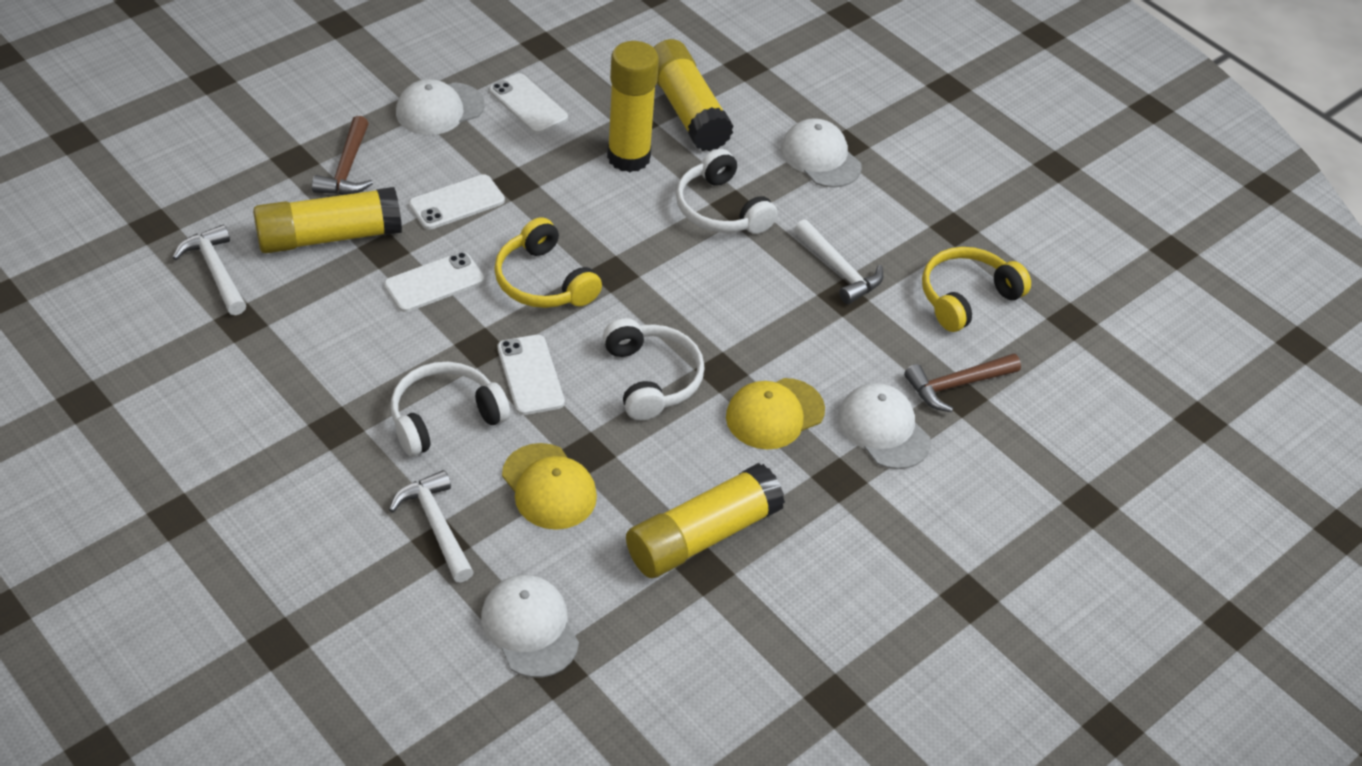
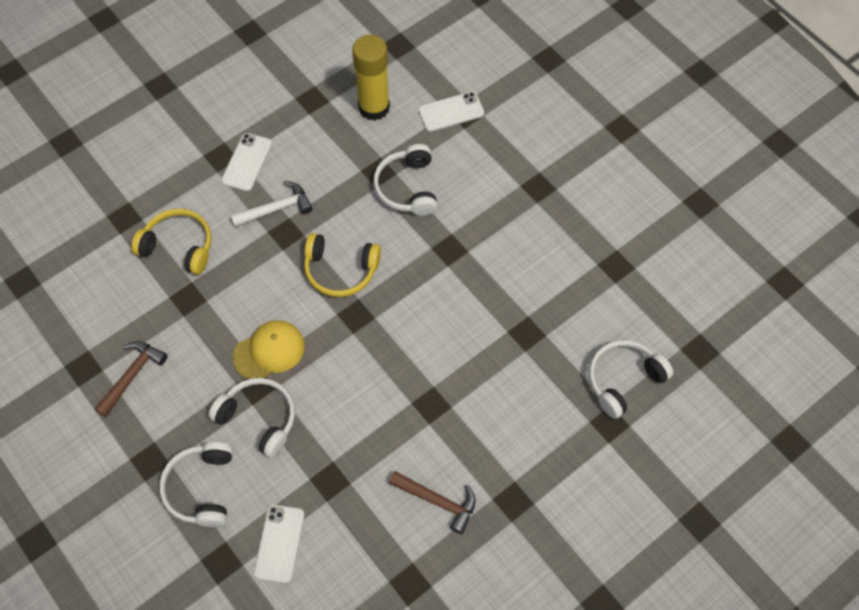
white cap: 4 -> 0
white hammer: 3 -> 1
white headphones: 3 -> 4
white phone: 4 -> 3
yellow cap: 2 -> 1
yellow glue stick: 4 -> 1

